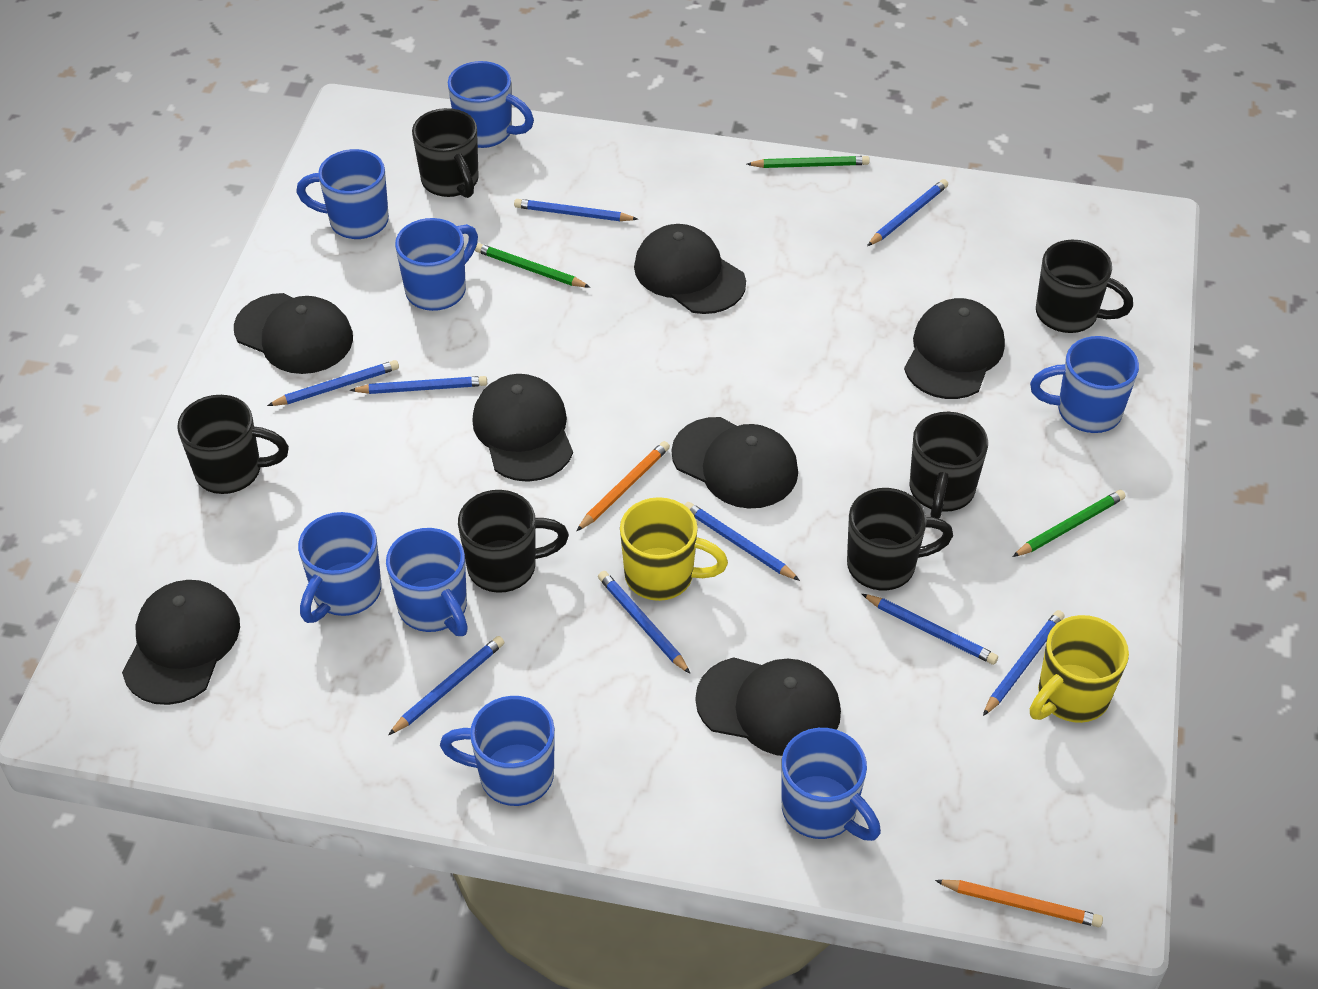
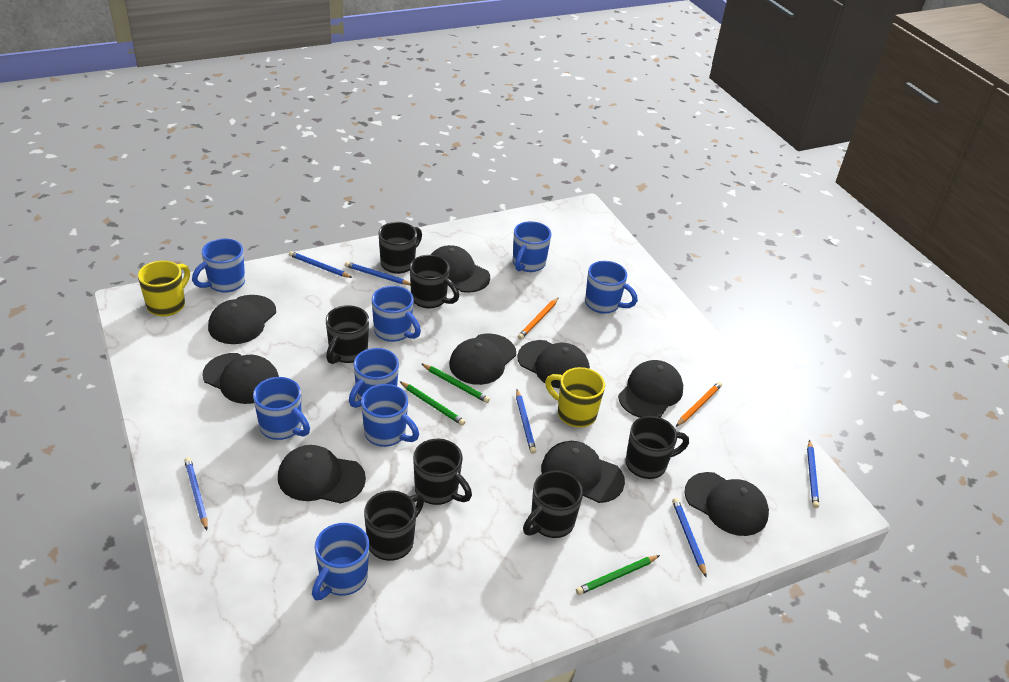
black cap: 7 -> 9
black mug: 6 -> 7
blue pencil: 9 -> 6

